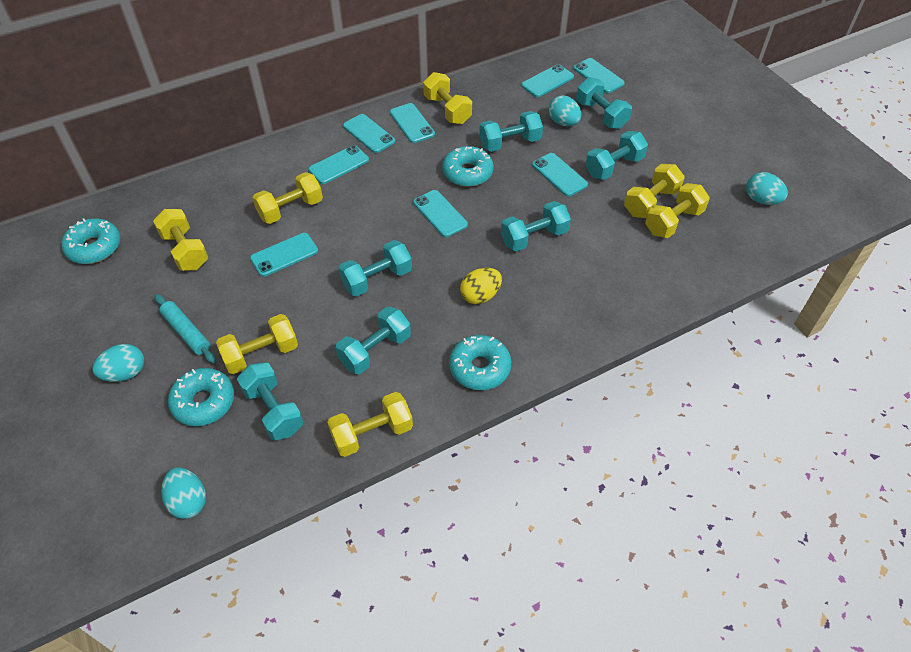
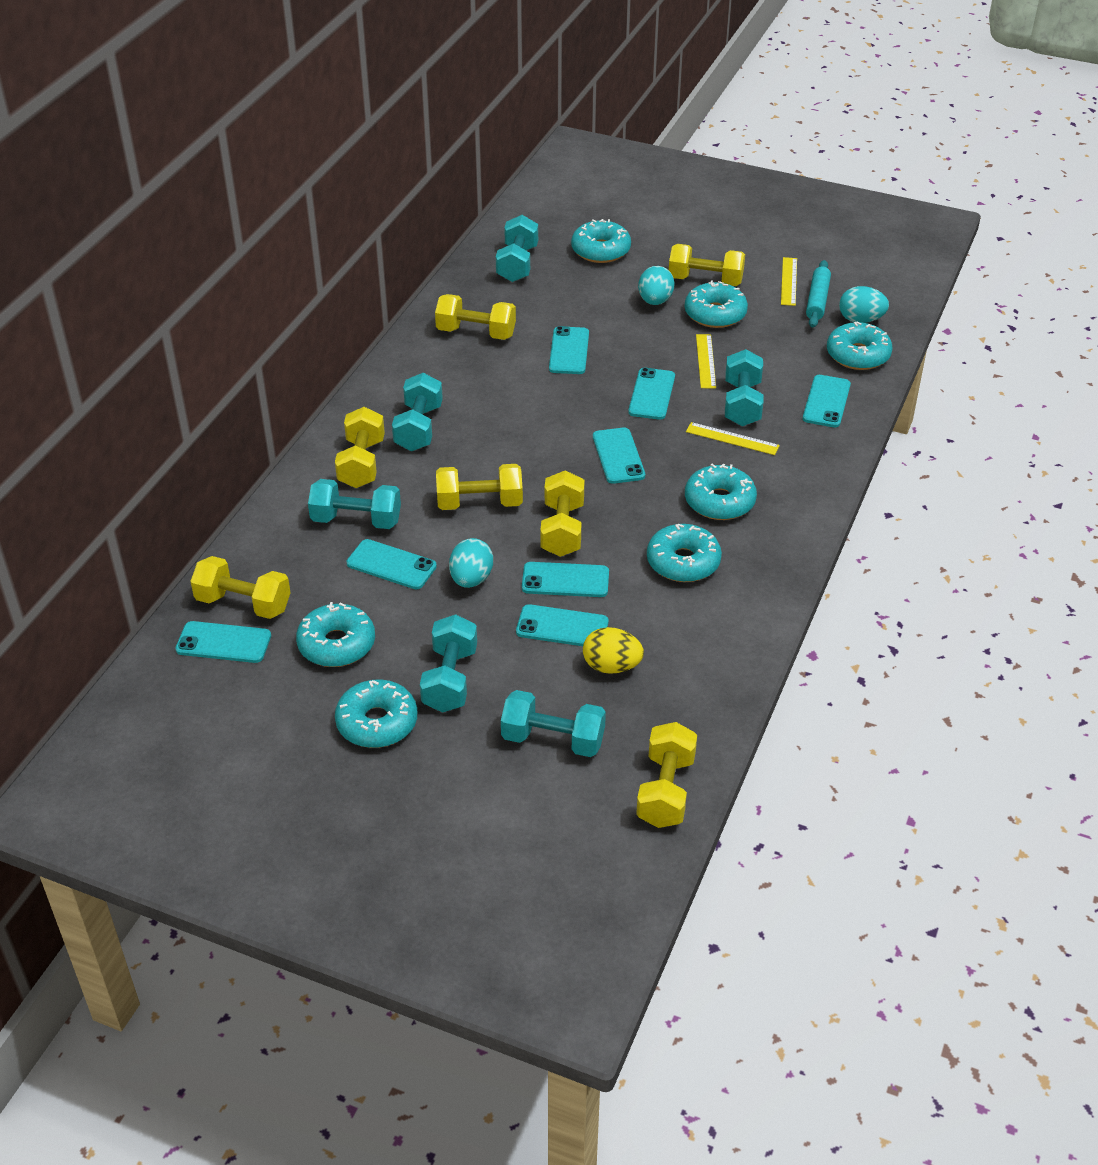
turquoise donut: 4 -> 7
turquoise dumbbell: 7 -> 6
turquoise egg: 4 -> 3
yellow ruler: 0 -> 3

